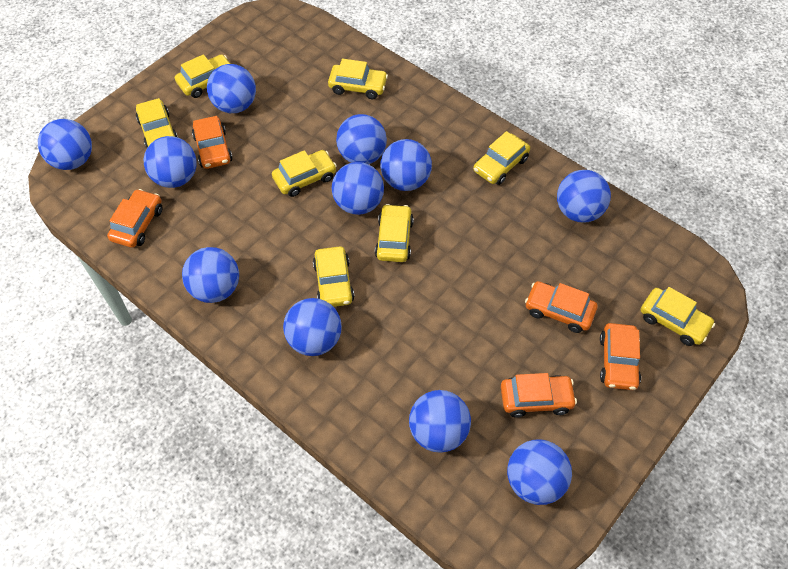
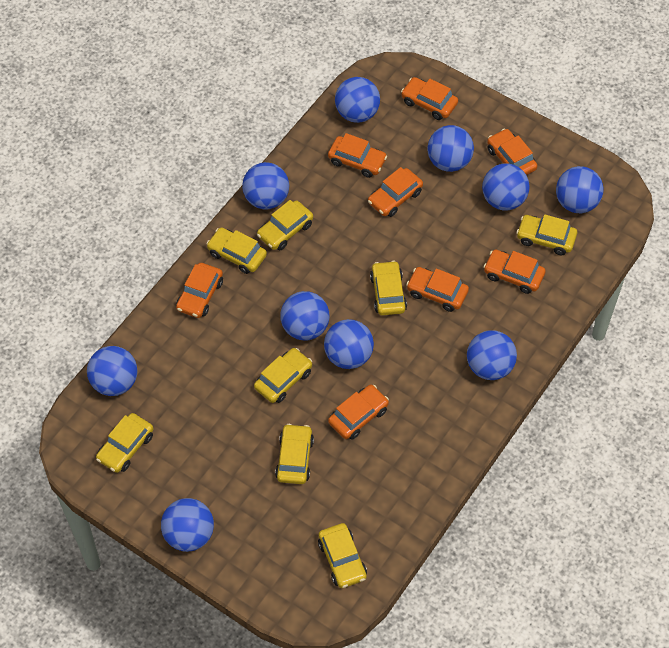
blue ball: 11 -> 10
orange car: 5 -> 8

